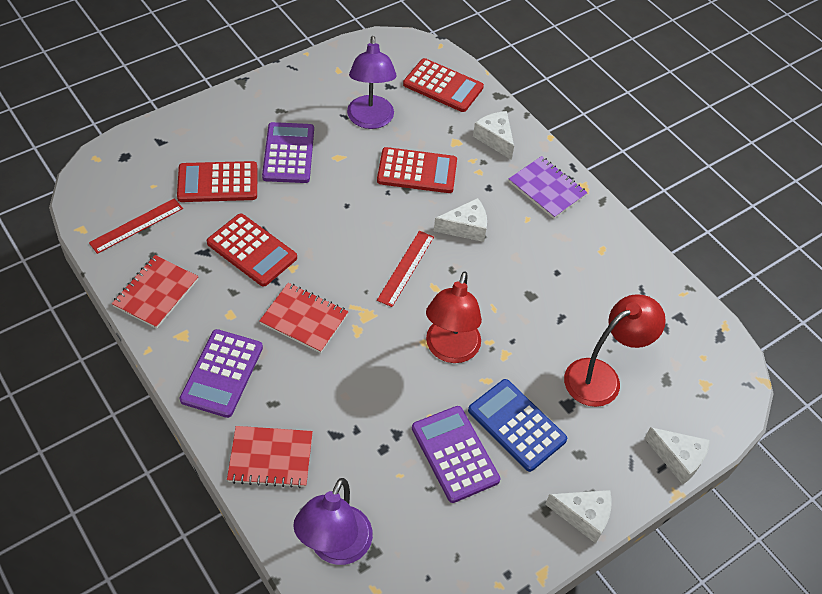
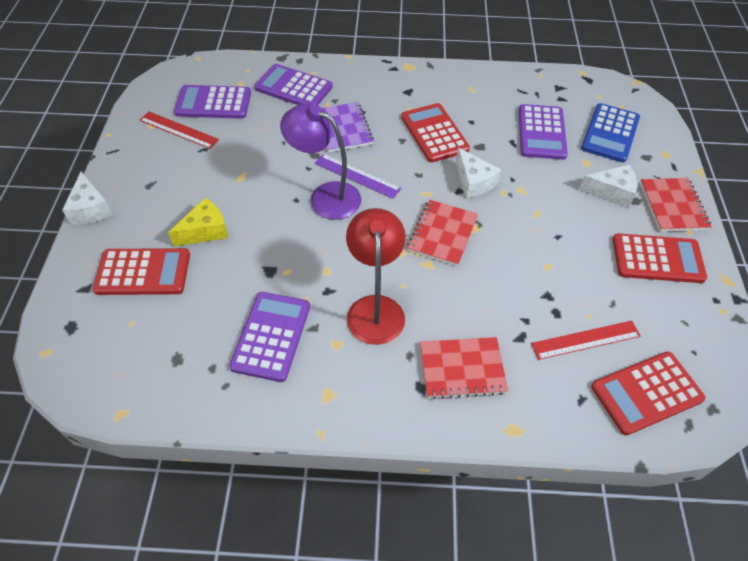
purple calculator: 3 -> 4
purple lamp: 2 -> 1
purple ruler: 0 -> 1
red lamp: 2 -> 1
white cheese: 4 -> 3
yellow cheese: 0 -> 1

